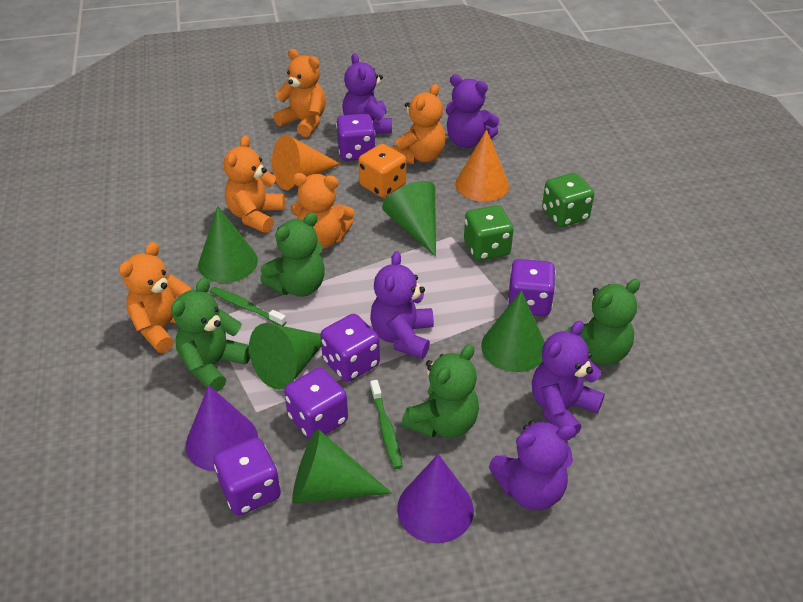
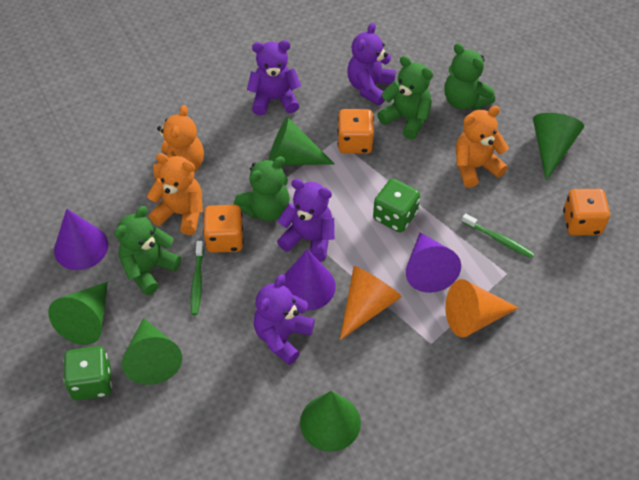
orange dice: 1 -> 3
orange teddy bear: 5 -> 3
purple cone: 2 -> 3
purple dice: 5 -> 0
purple teddy bear: 5 -> 4

